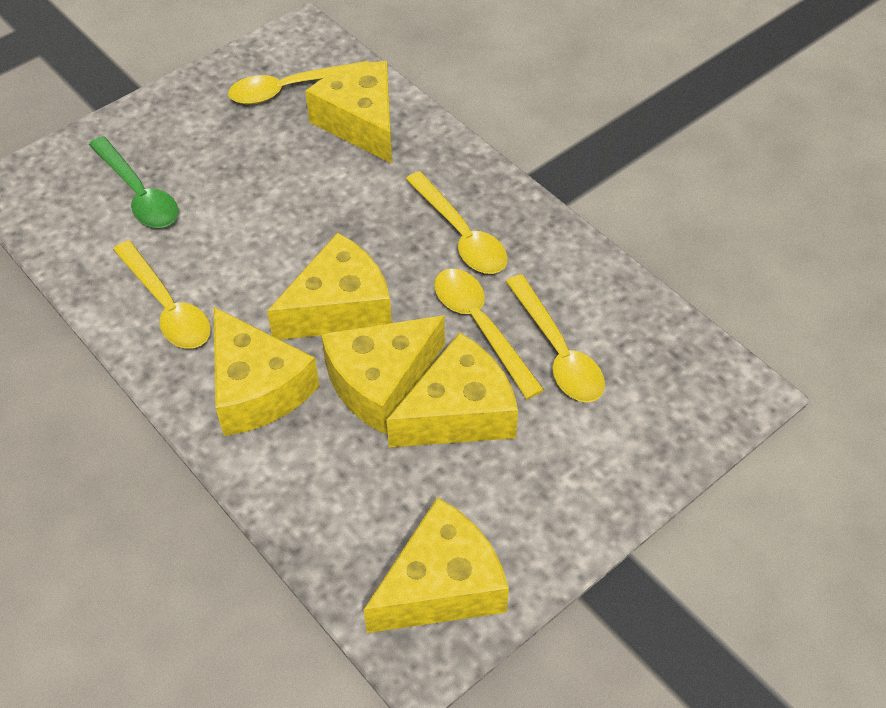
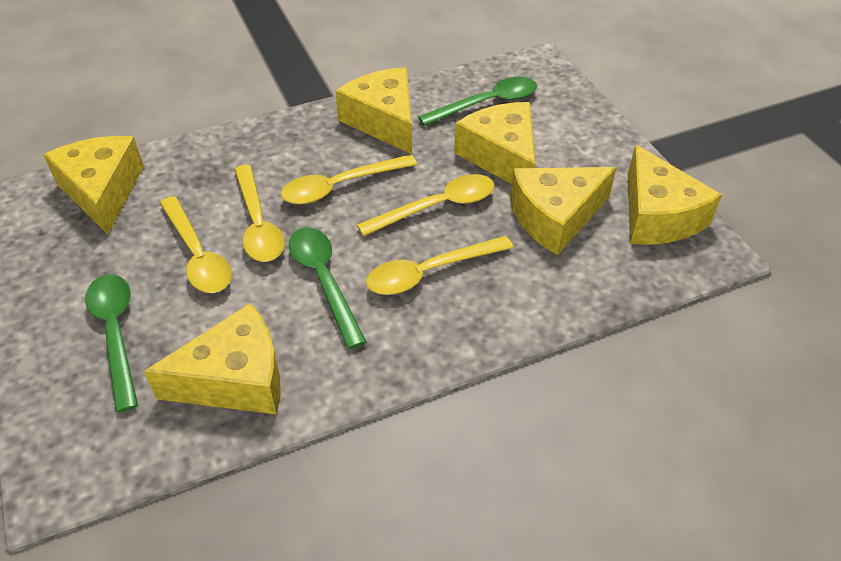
green spoon: 1 -> 3

